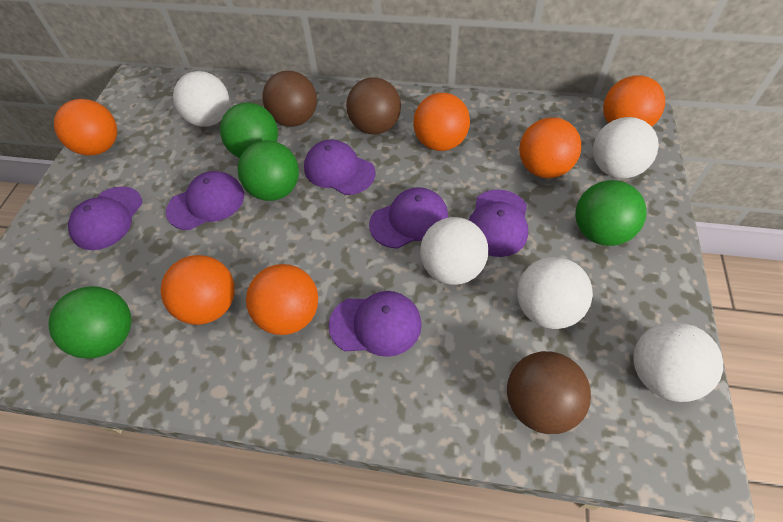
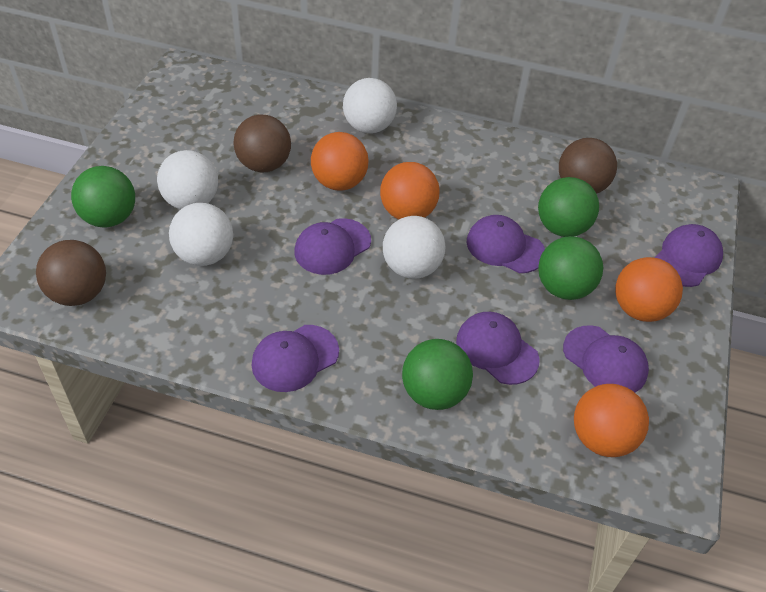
orange ball: 6 -> 4
white ball: 5 -> 4

